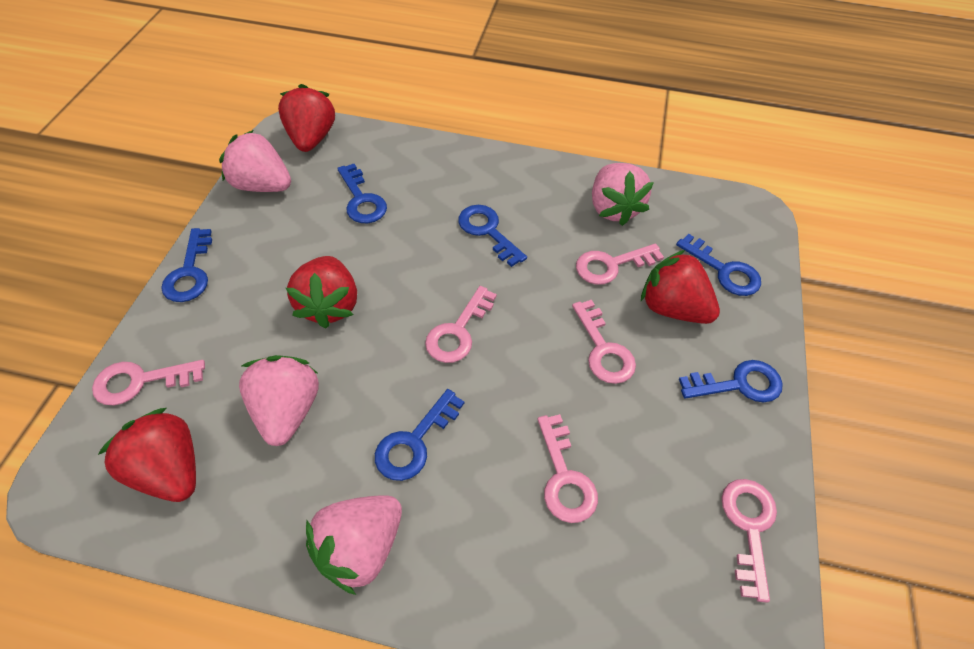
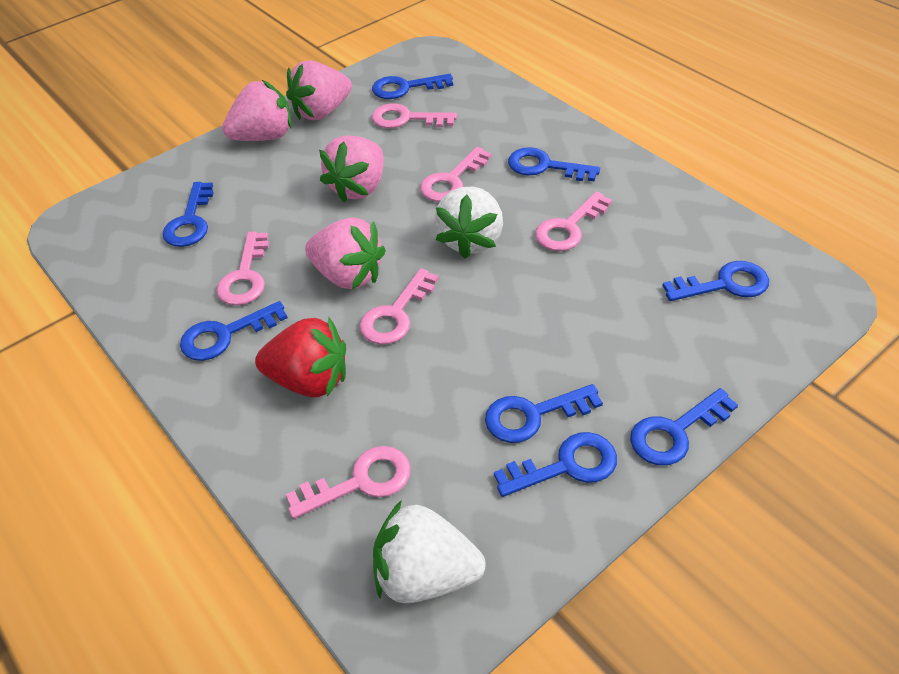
blue key: 6 -> 8
red strawberry: 4 -> 1
white strawberry: 0 -> 2

